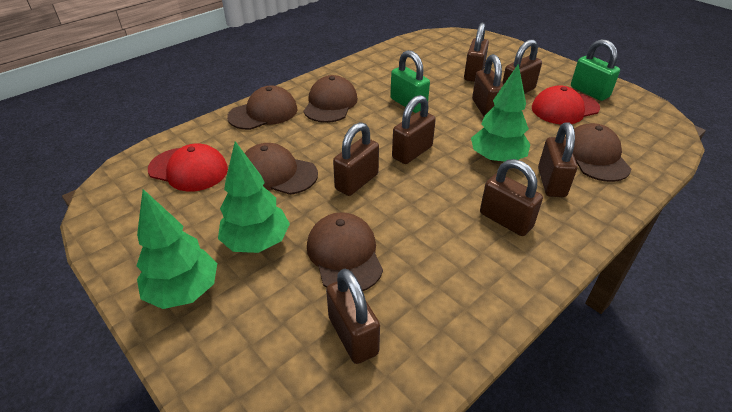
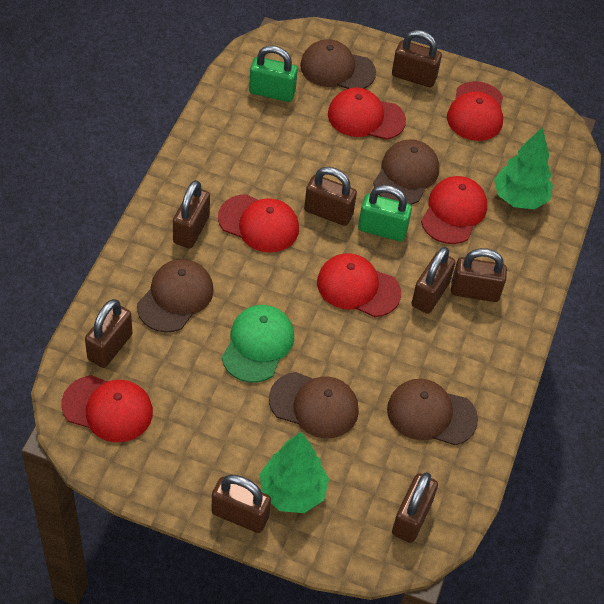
green cap: 0 -> 1
green tree: 3 -> 2
red cap: 2 -> 6

